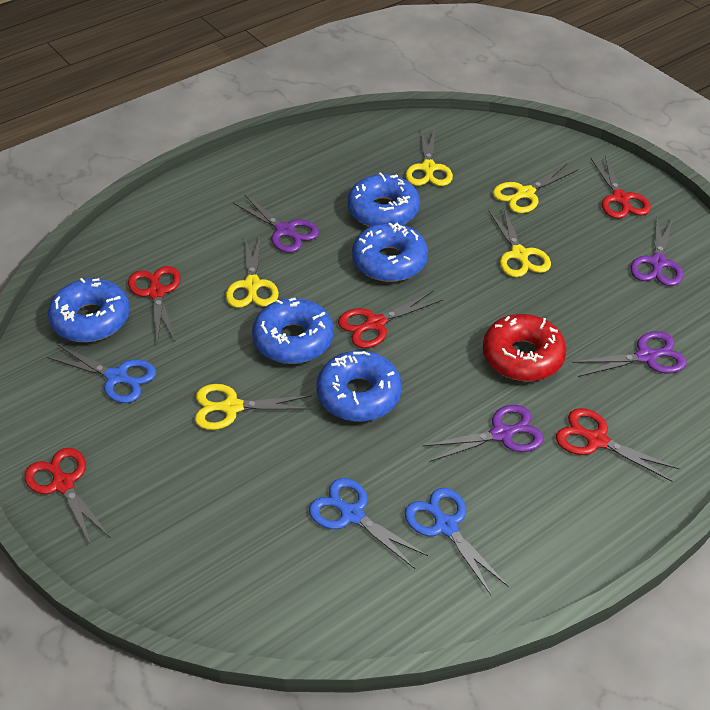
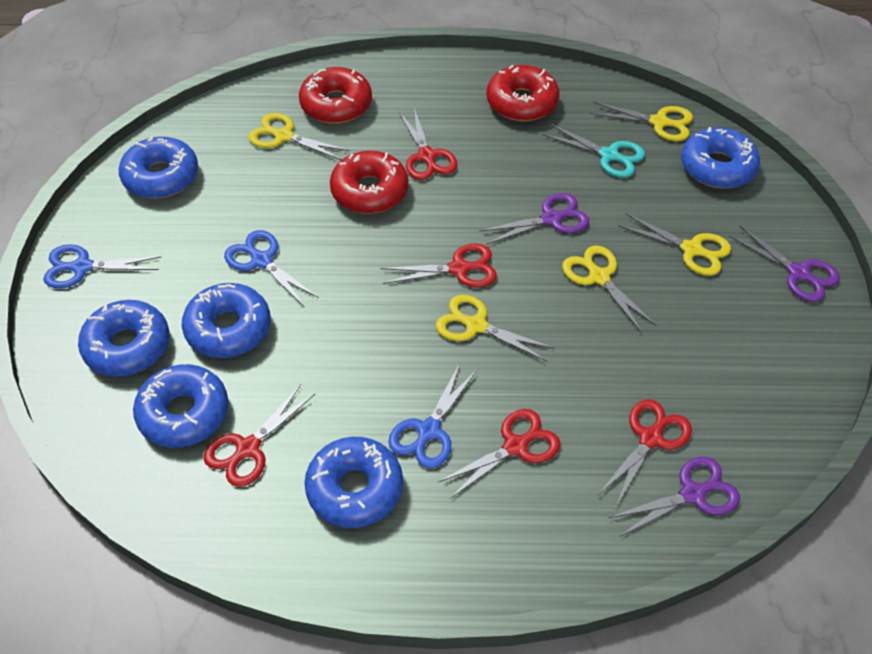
blue donut: 5 -> 6
purple scissors: 4 -> 3
red donut: 1 -> 3
turquoise scissors: 0 -> 1

